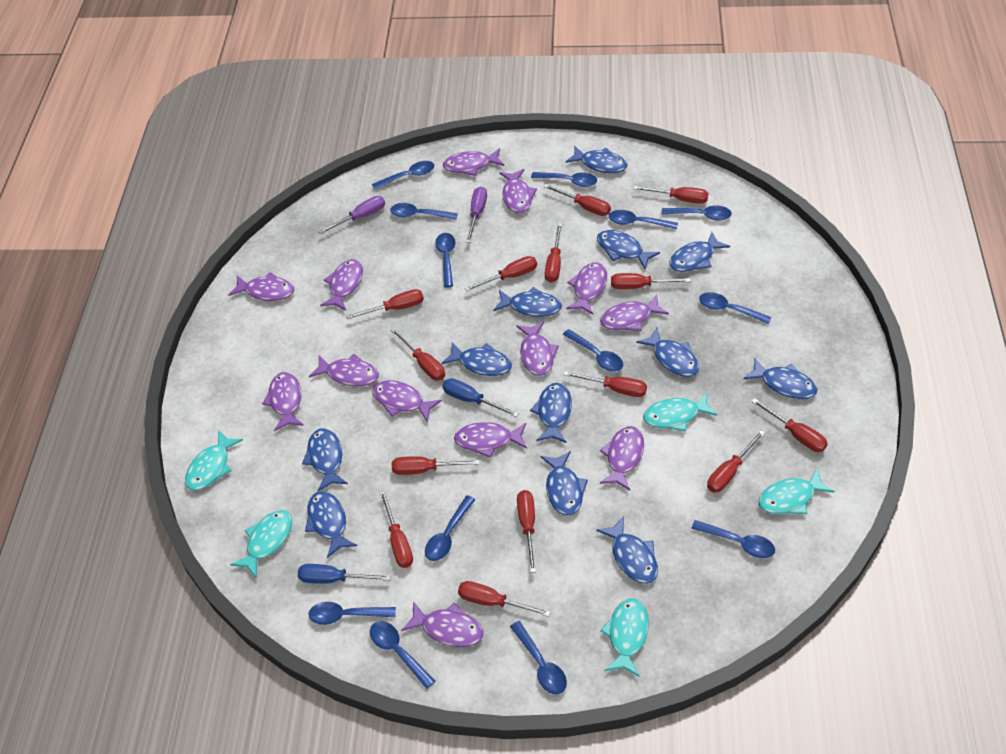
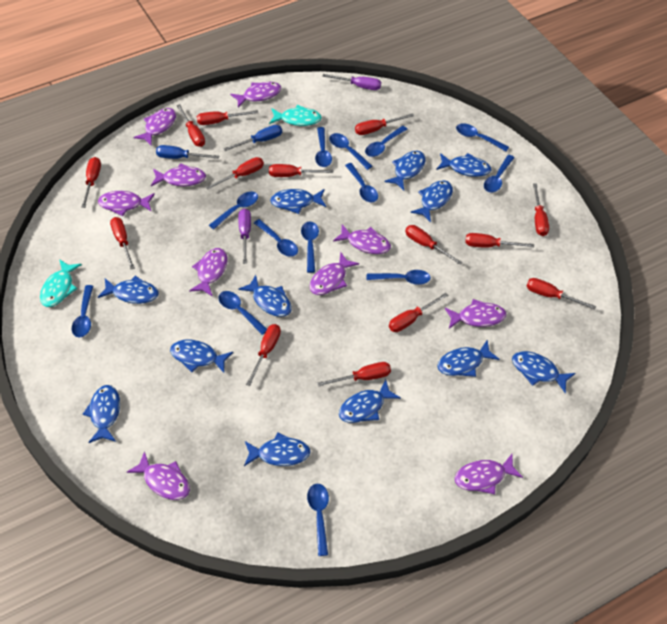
purple fish: 13 -> 10
turquoise fish: 5 -> 2

